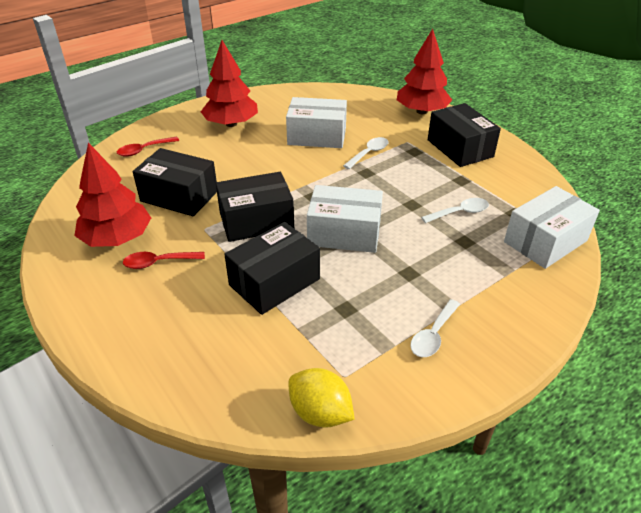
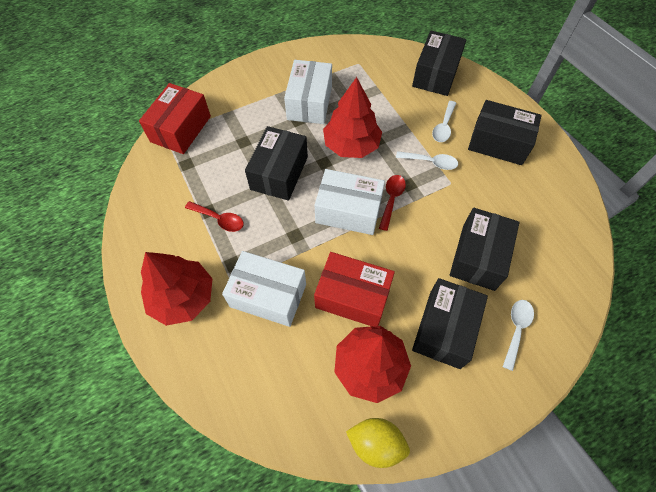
black box: 4 -> 5
red box: 0 -> 2

